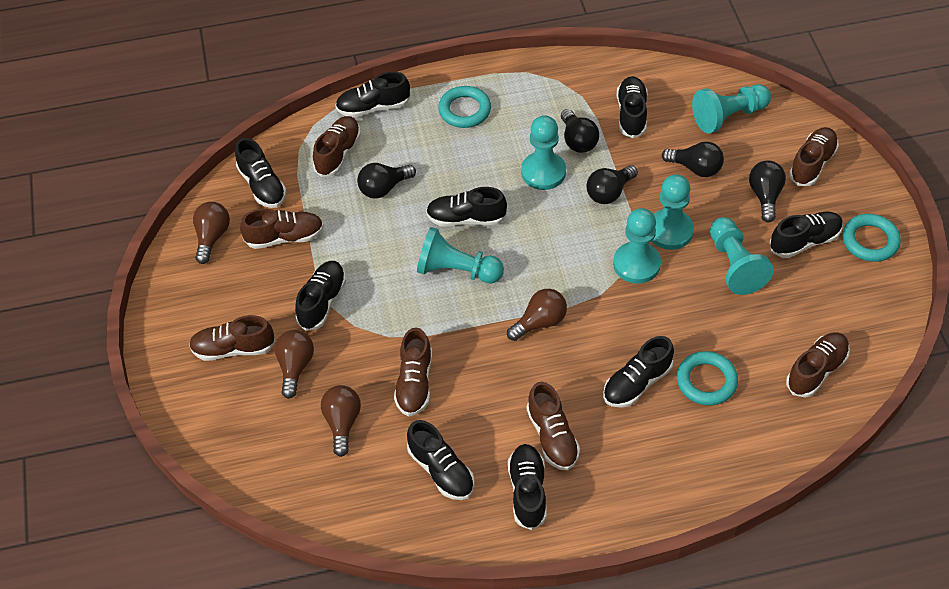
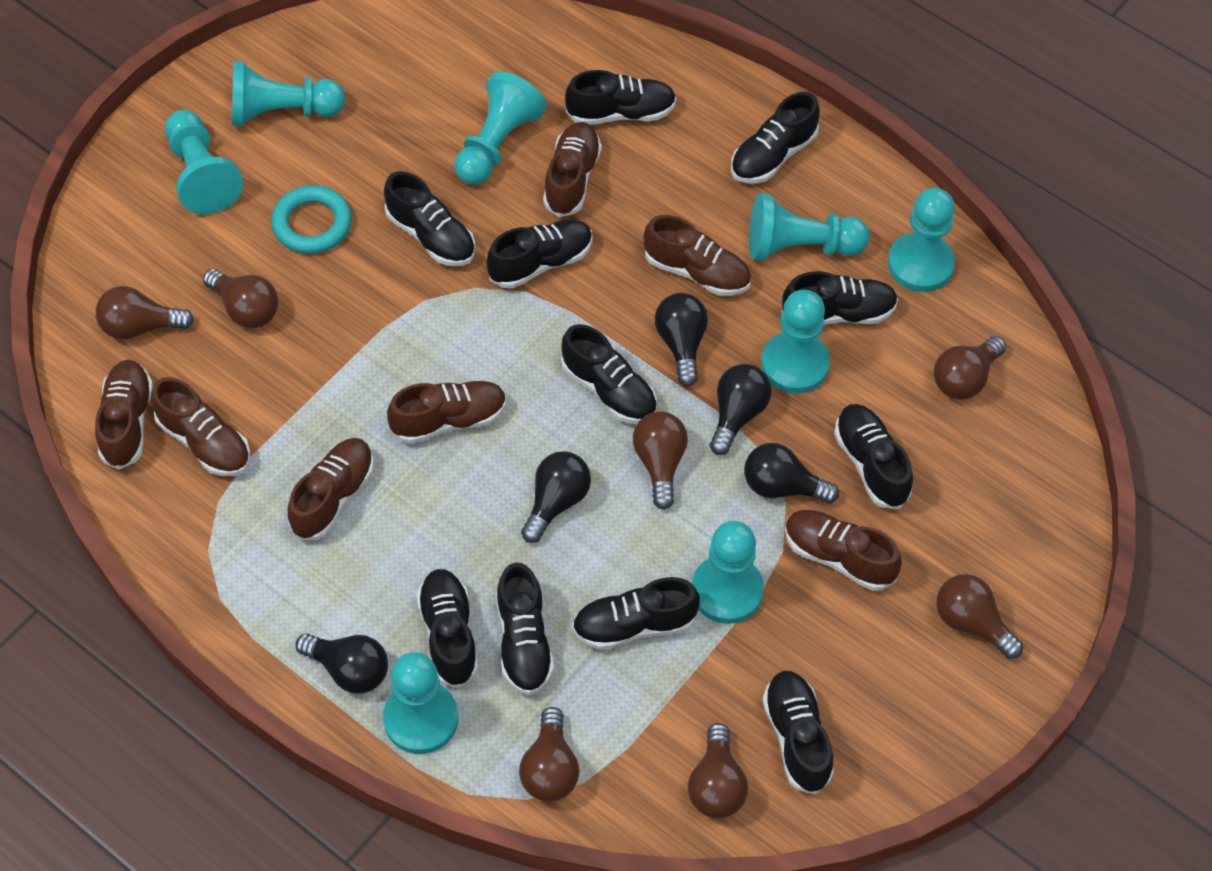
black shoe: 9 -> 11
brown light bulb: 4 -> 7
turquoise pawn: 6 -> 8
turquoise ring: 3 -> 1

